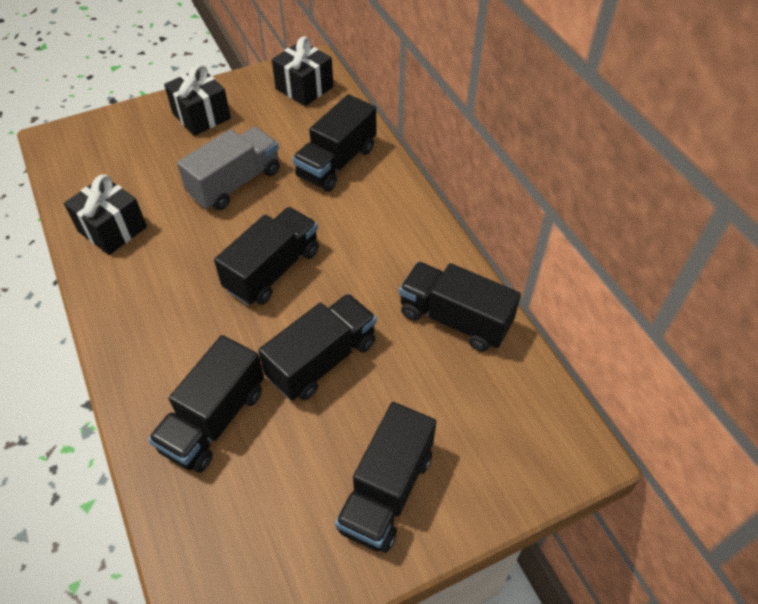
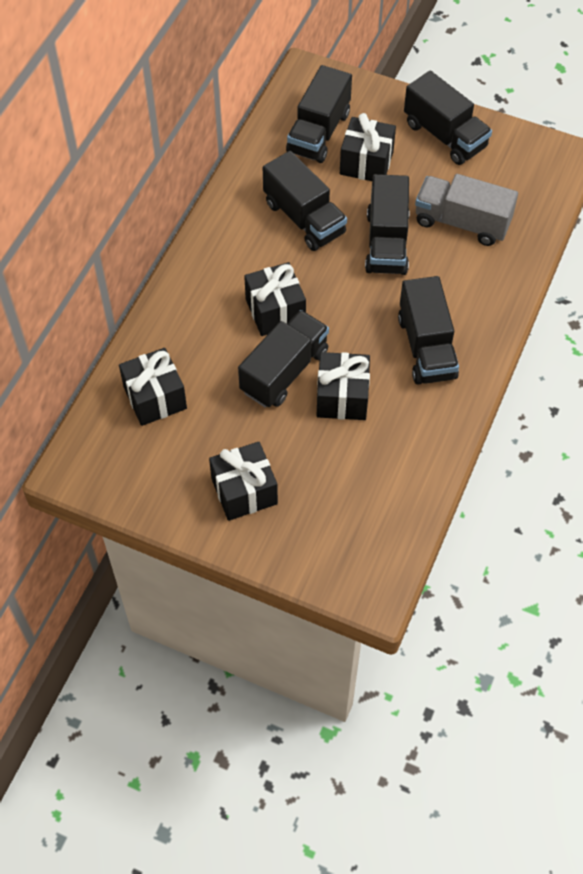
black gift: 3 -> 5

